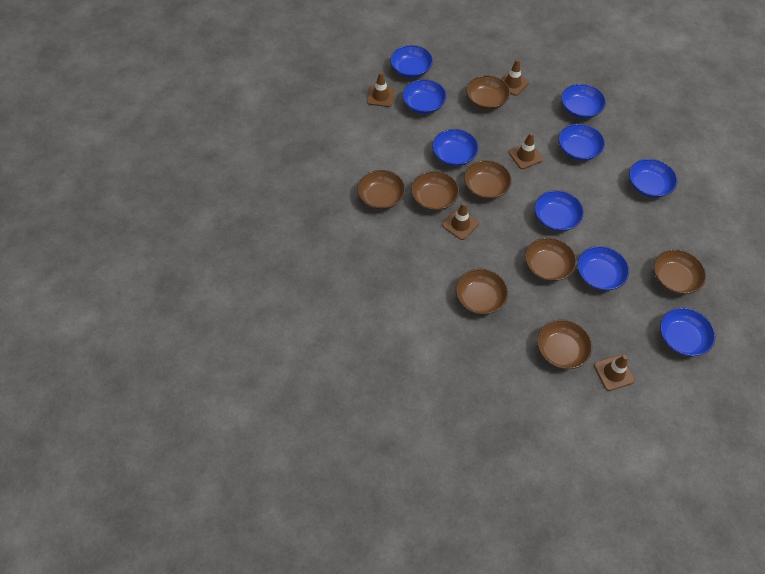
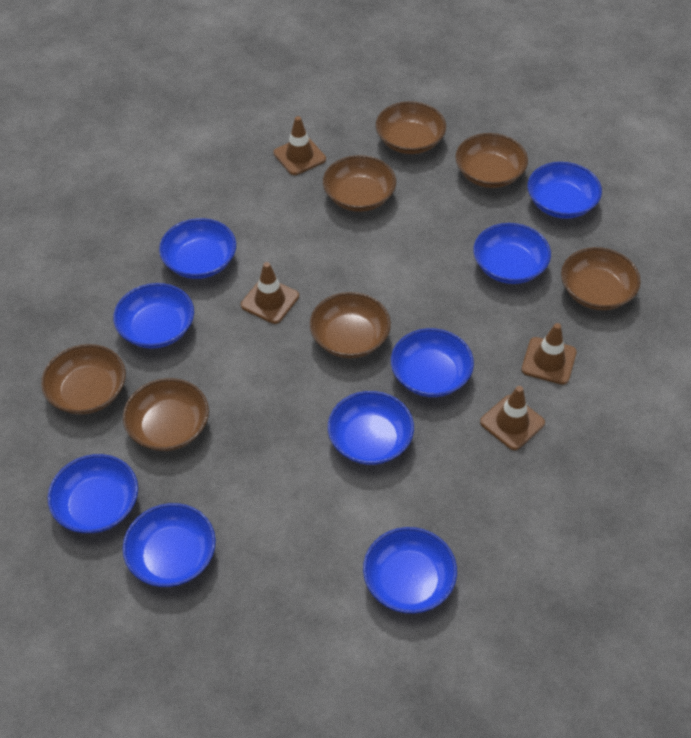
brown bowl: 8 -> 7
brown traffic cone: 5 -> 4

